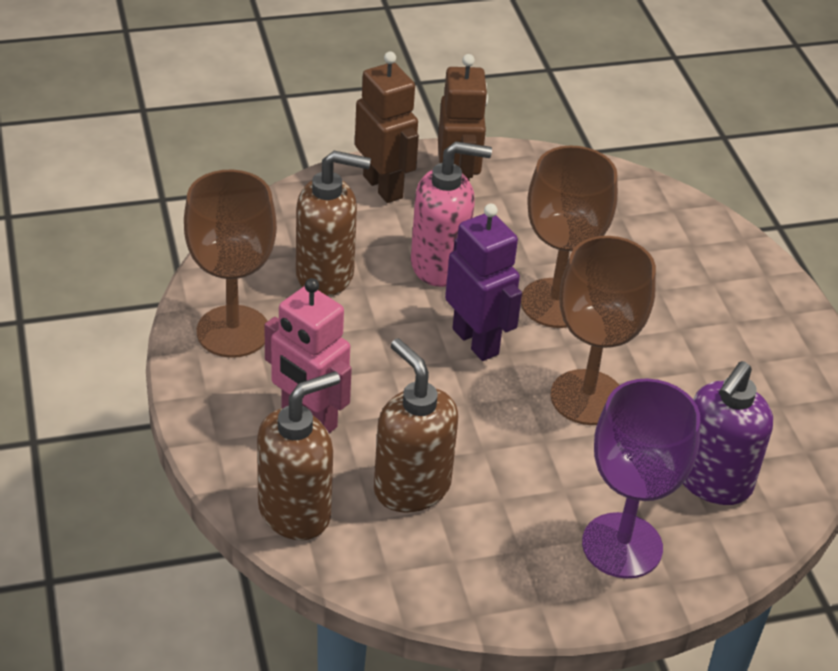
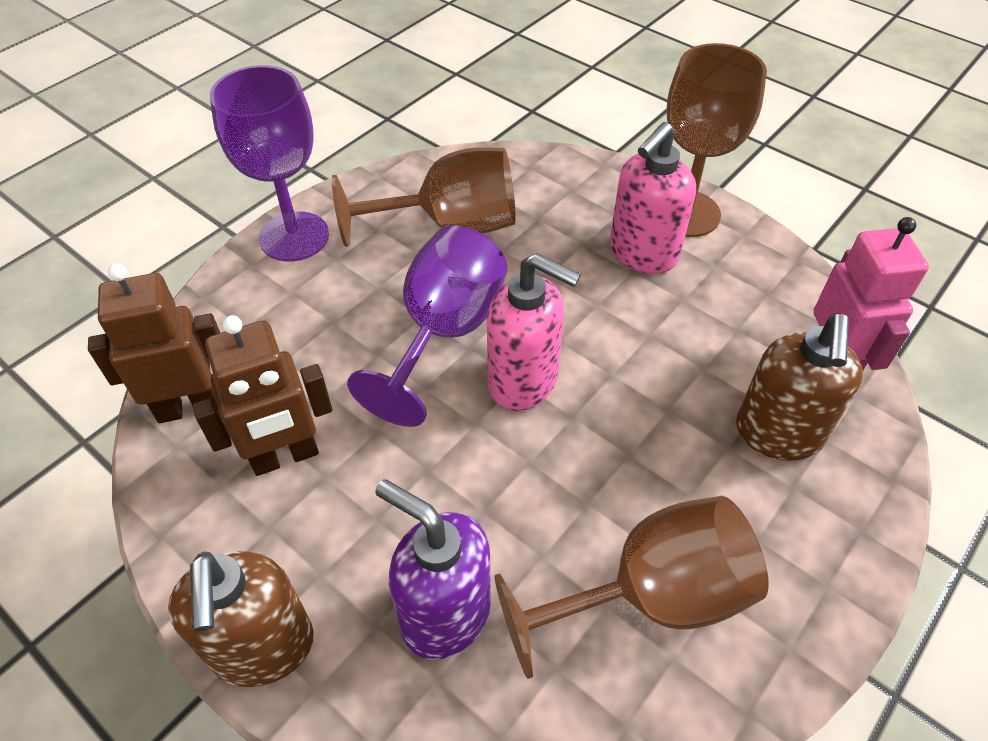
brown soap dispenser: 3 -> 2
pink soap dispenser: 1 -> 2
purple goblet: 1 -> 2
purple robot: 1 -> 0

